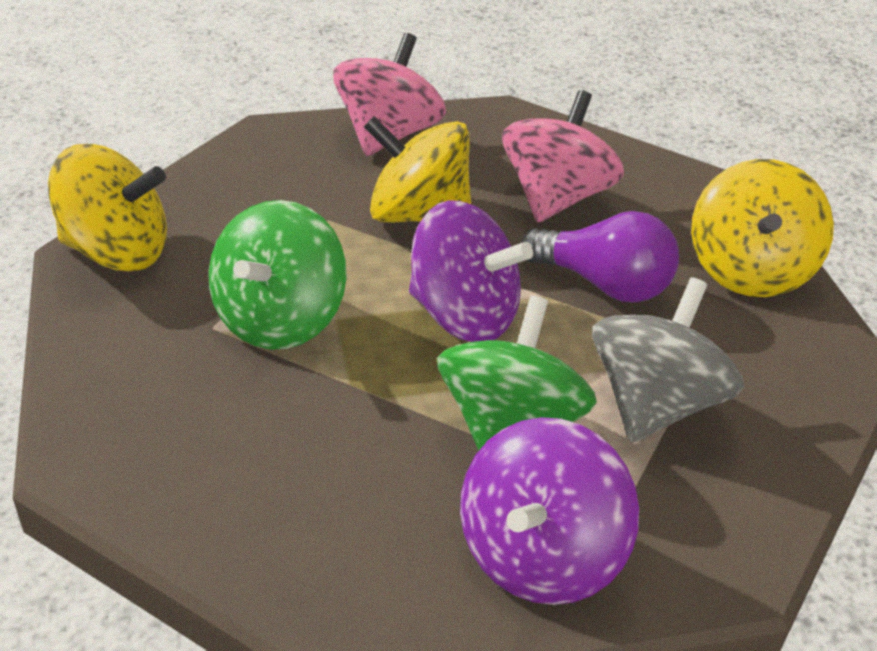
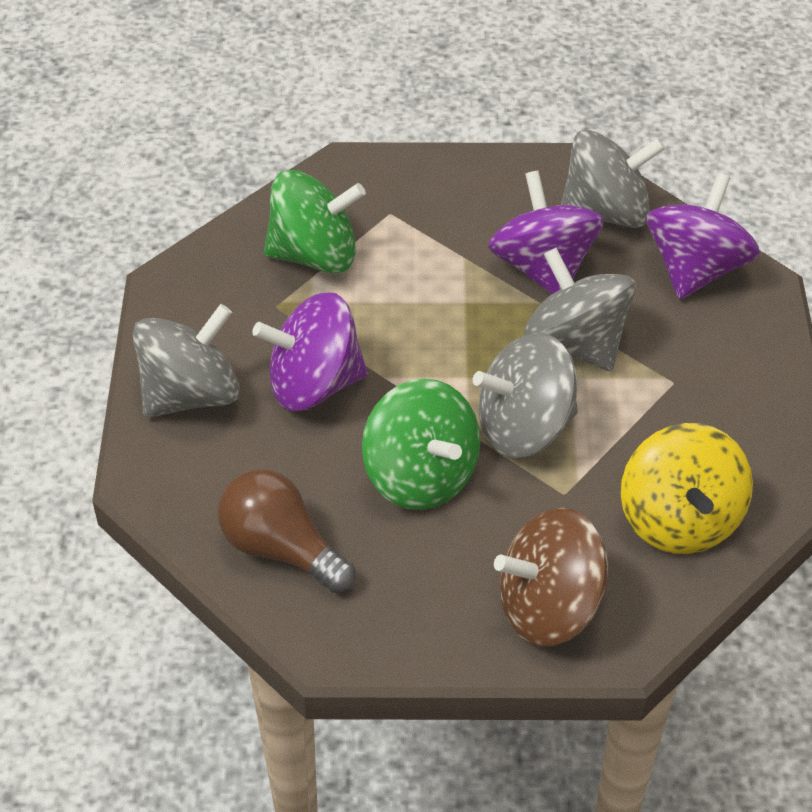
brown light bulb: 0 -> 1
brown spinning top: 0 -> 1
grey spinning top: 1 -> 4
pink spinning top: 2 -> 0
purple light bulb: 1 -> 0
purple spinning top: 2 -> 3
yellow spinning top: 3 -> 1

